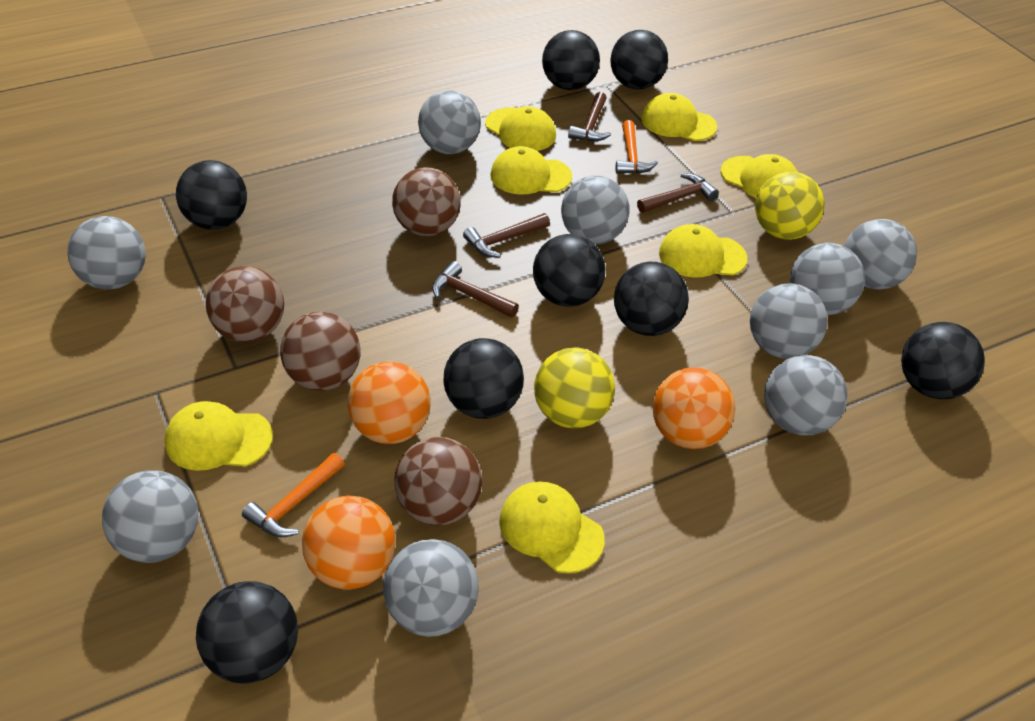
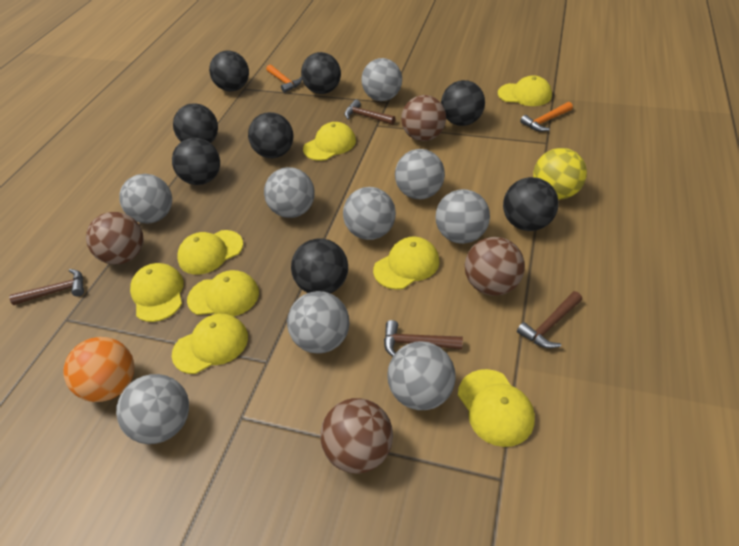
orange ball: 3 -> 1
yellow ball: 2 -> 1
yellow cap: 7 -> 8

